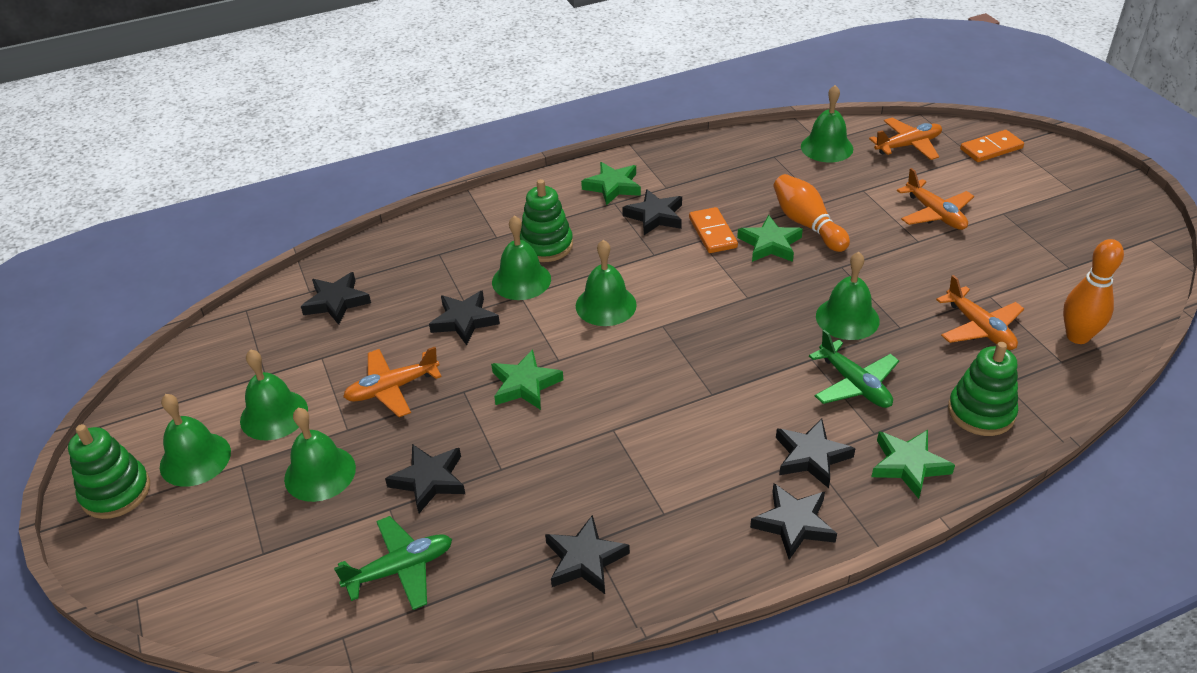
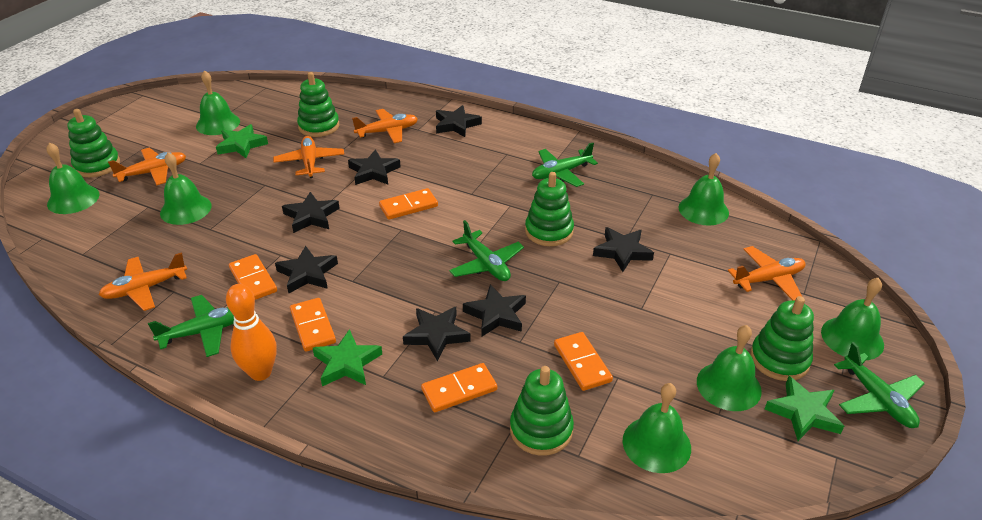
green plane: 2 -> 4
green stacking toy: 3 -> 5
green star: 4 -> 3
orange bowling pin: 2 -> 1
orange domino: 2 -> 5
orange plane: 4 -> 5

